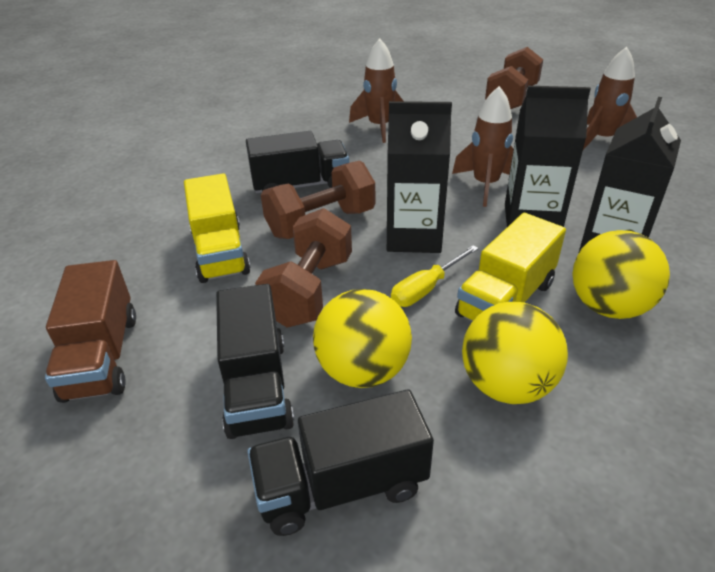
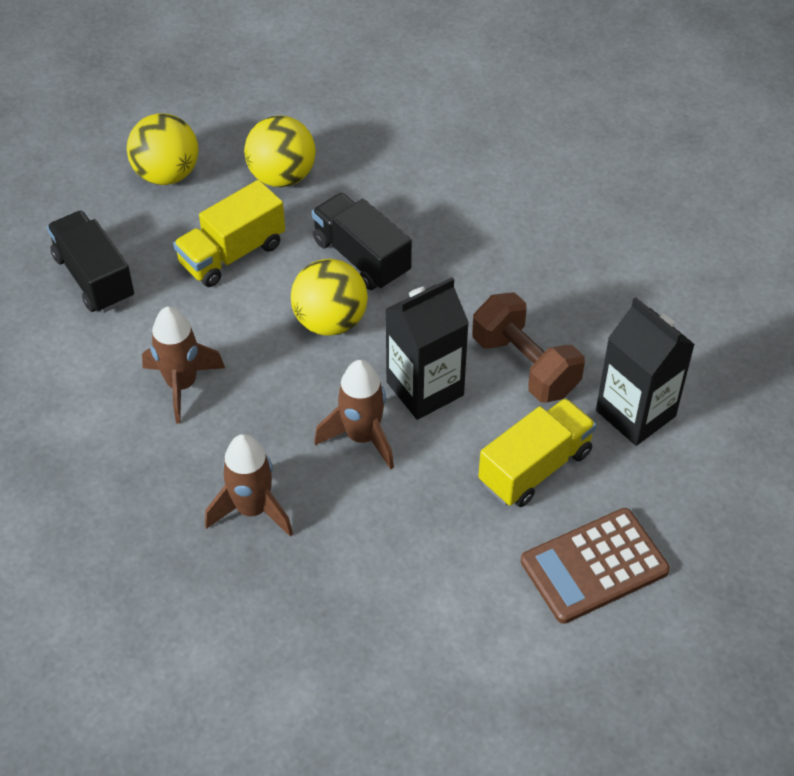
black carton: 3 -> 2
black truck: 3 -> 2
brown calculator: 0 -> 1
brown dumbbell: 3 -> 1
brown truck: 1 -> 0
yellow screwdriver: 1 -> 0

